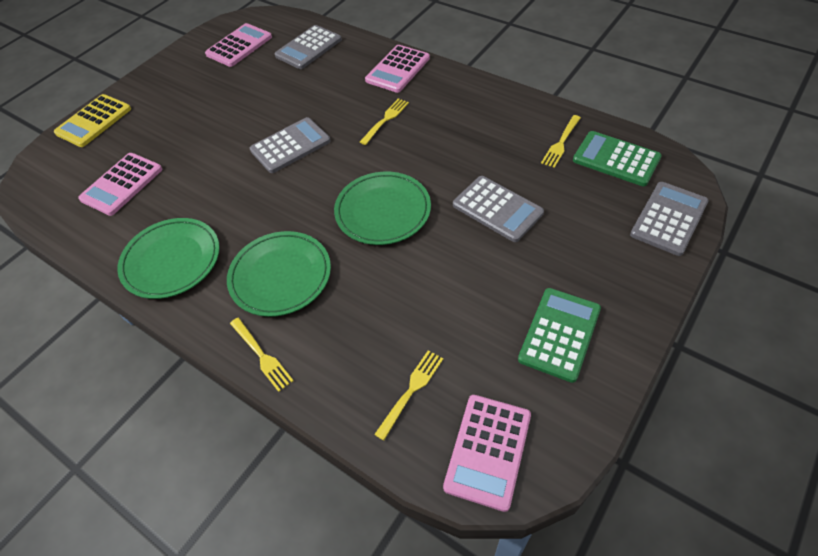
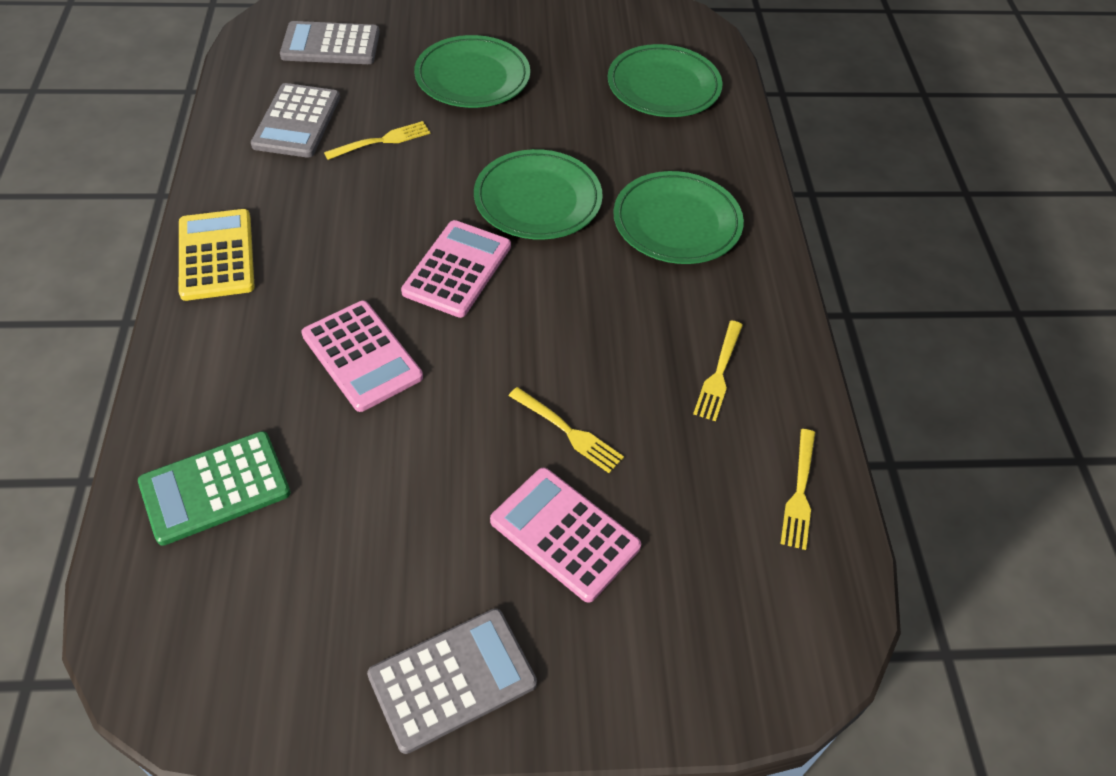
green calculator: 2 -> 1
green plate: 3 -> 4
grey calculator: 4 -> 3
pink calculator: 4 -> 3

